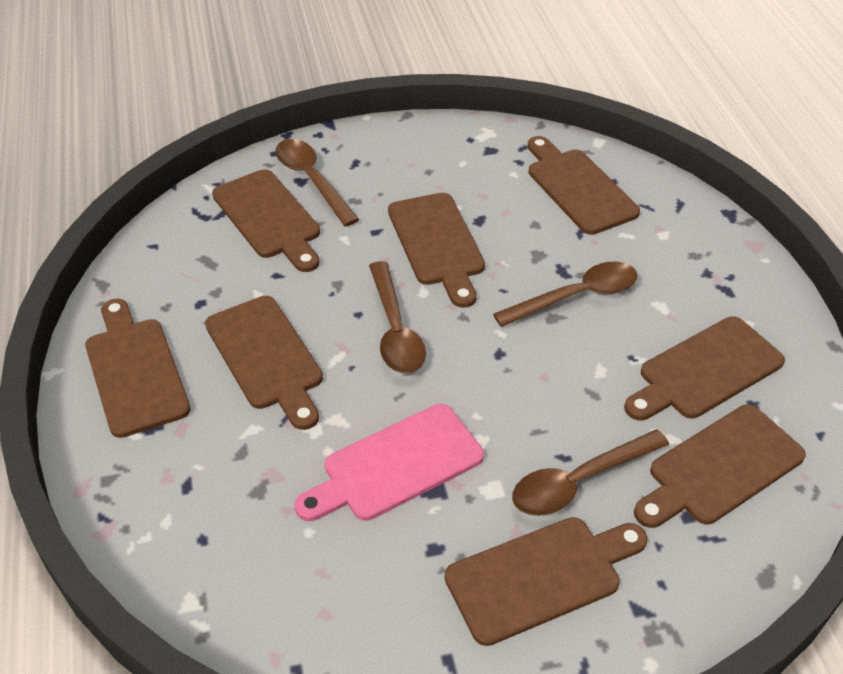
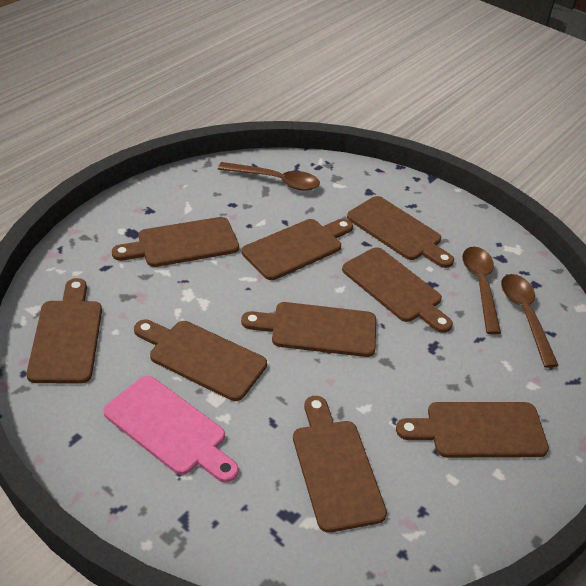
brown cutting board: 8 -> 9
brown spoon: 4 -> 3

